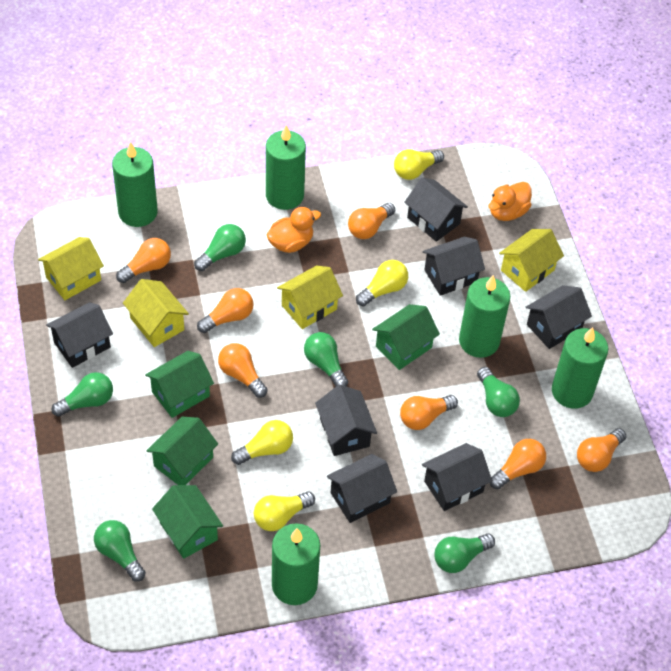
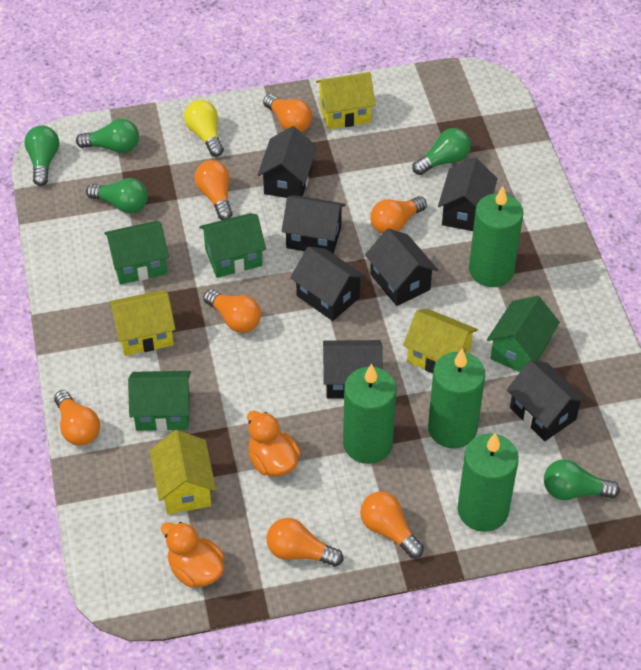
green candle: 5 -> 4
green light bulb: 6 -> 5
yellow light bulb: 4 -> 1

